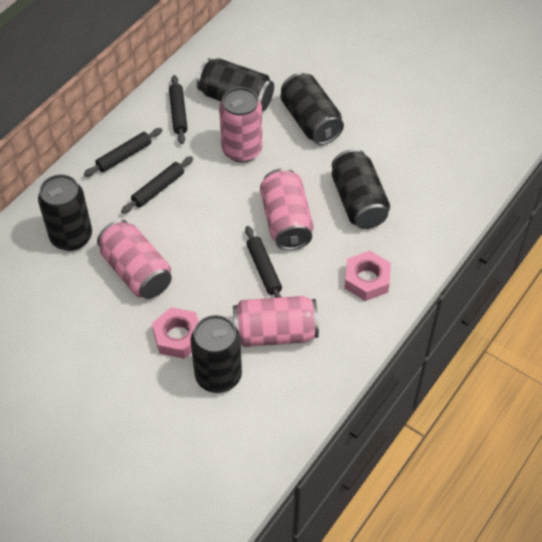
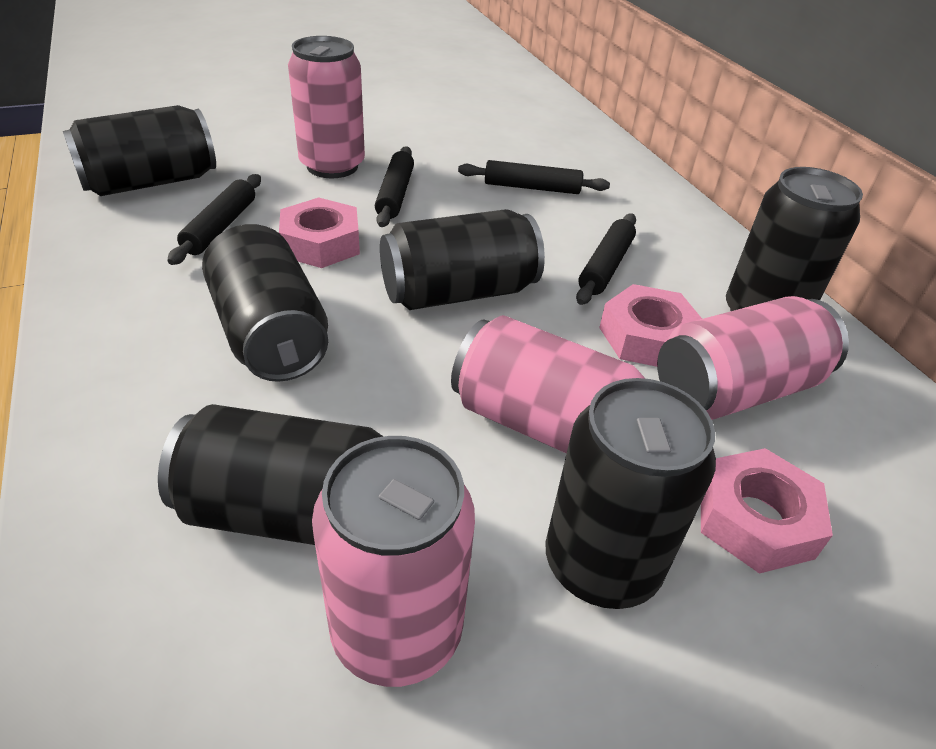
black can: 5 -> 6
pink nut: 2 -> 3

